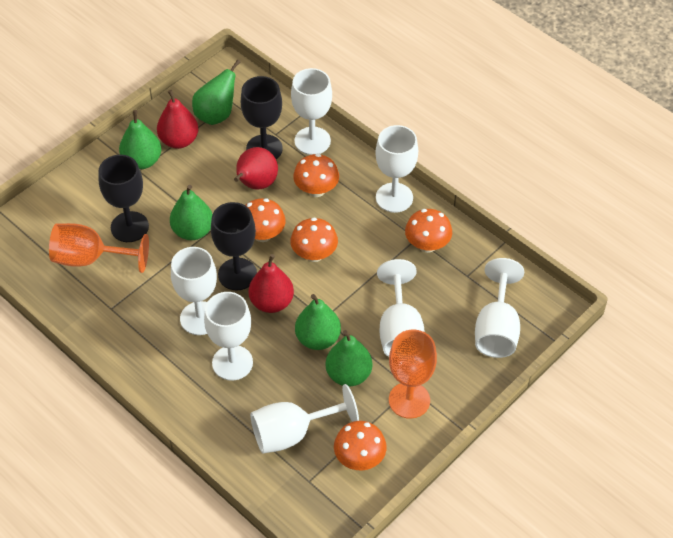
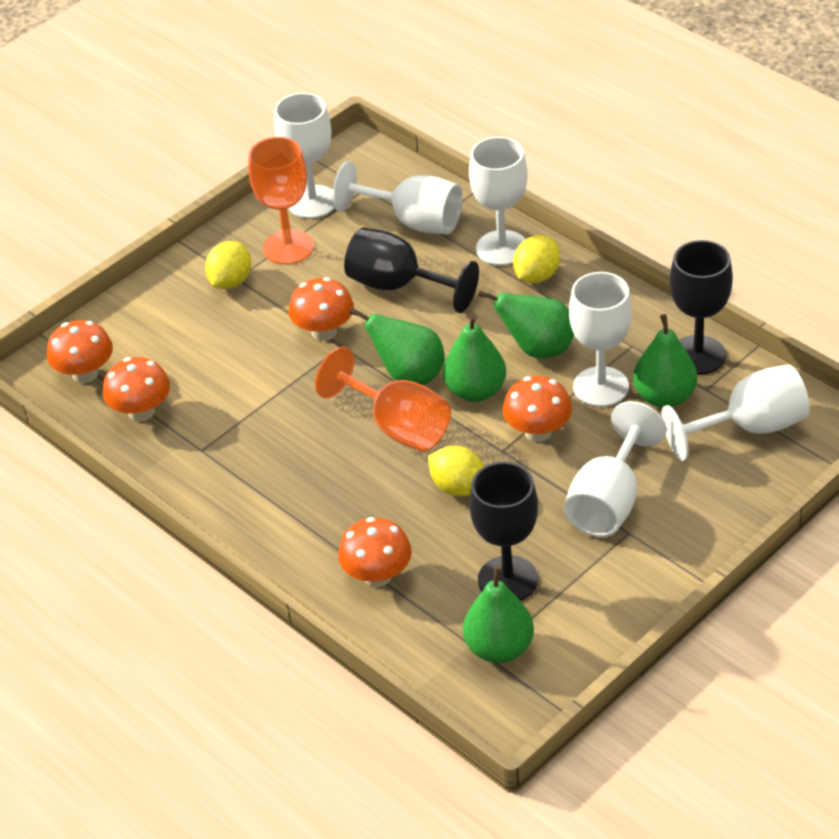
red pear: 3 -> 0
white goblet: 7 -> 6
yellow lemon: 0 -> 3

